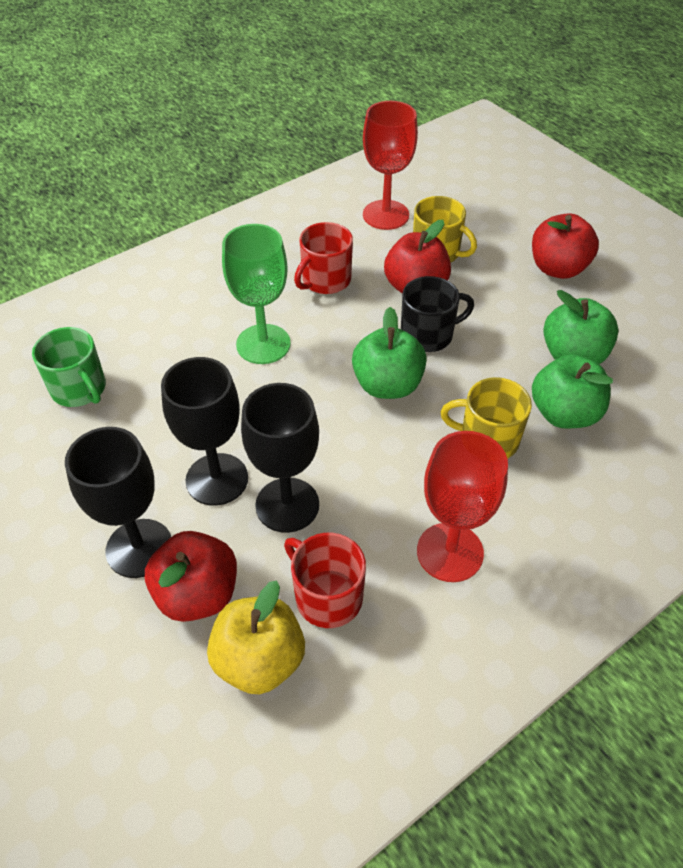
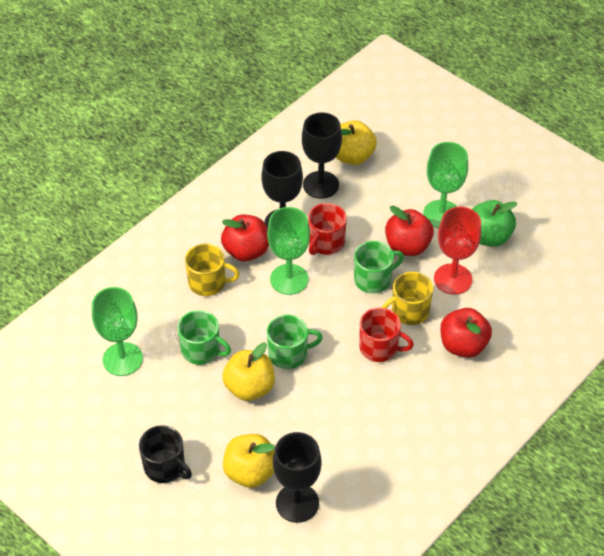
green apple: 3 -> 1
green goblet: 1 -> 3
green mug: 1 -> 3
red goblet: 2 -> 1
yellow apple: 1 -> 3

